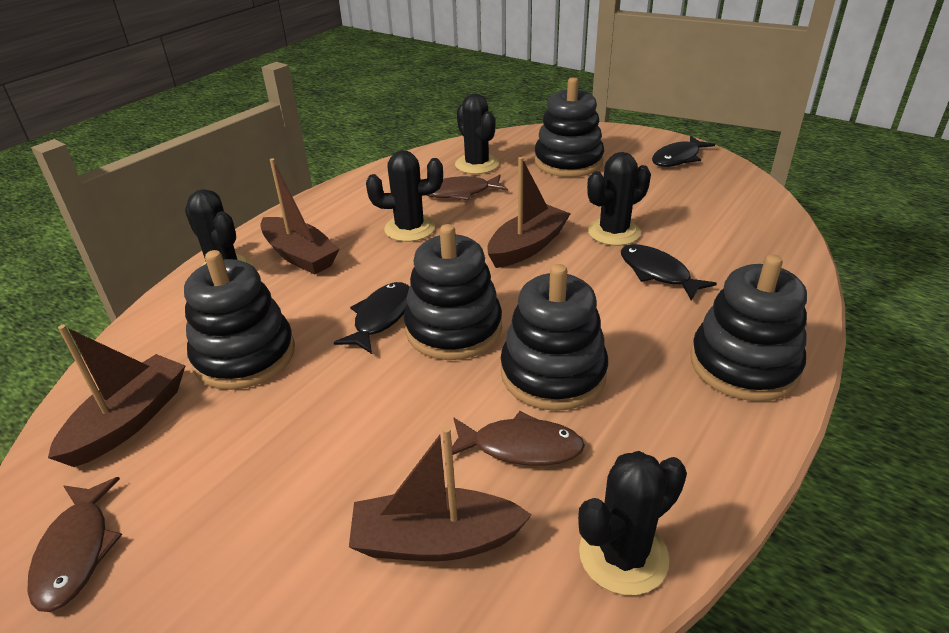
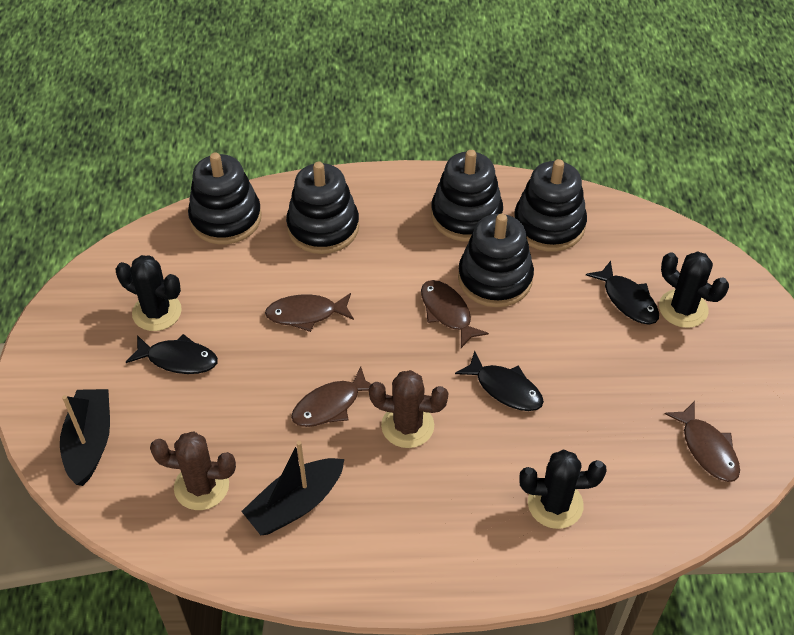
black boat: 0 -> 2
black cactus: 5 -> 3
brown boat: 4 -> 0
brown cactus: 0 -> 2
brown fish: 3 -> 4

